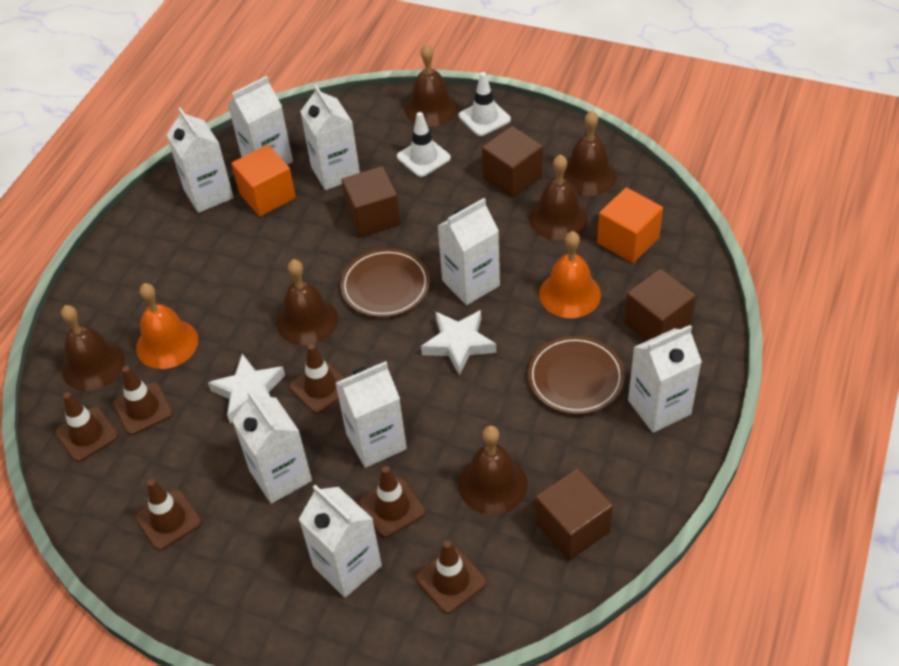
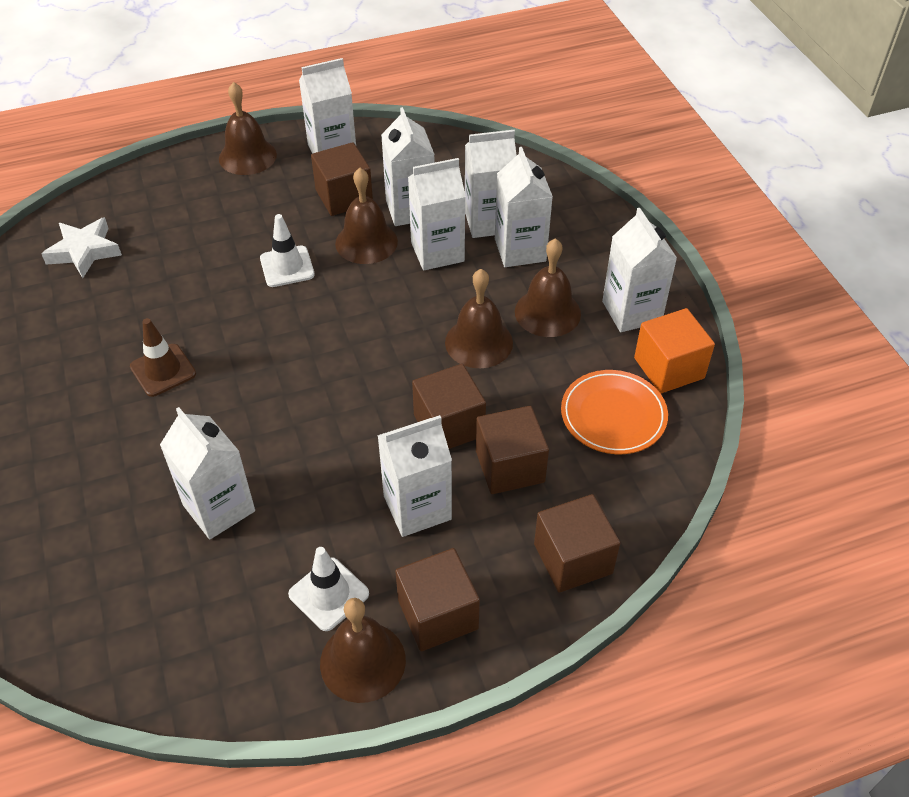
brown bell: 6 -> 5
brown cube: 4 -> 5
brown plate: 2 -> 0
brown traffic cone: 6 -> 1
orange bell: 2 -> 0
orange cube: 2 -> 1
orange plate: 0 -> 1
white star: 2 -> 1

